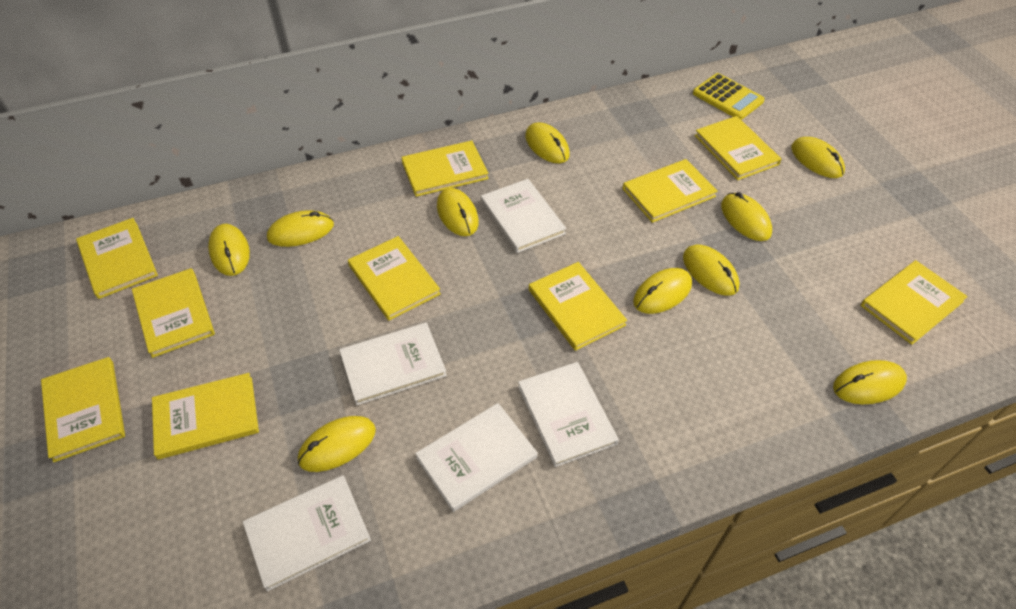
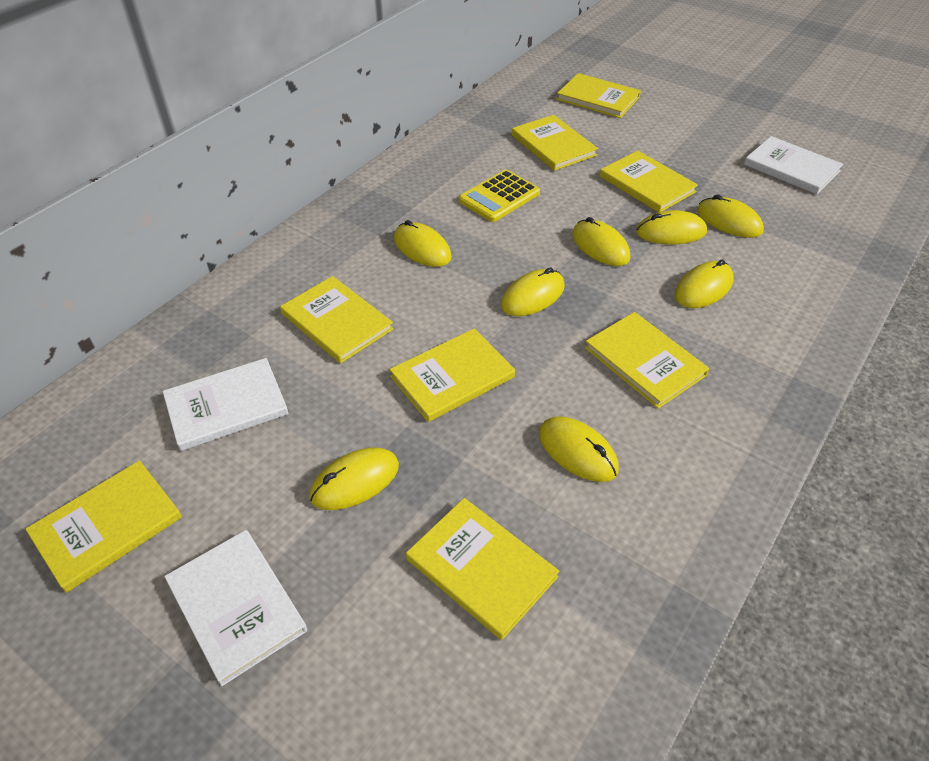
white book: 5 -> 3
yellow book: 10 -> 8
yellow mouse: 10 -> 8

